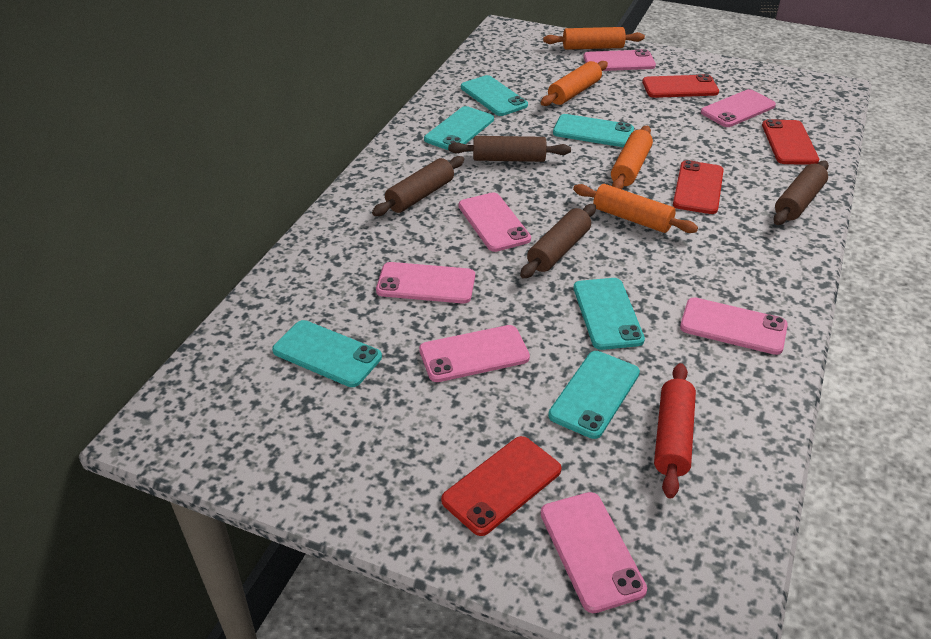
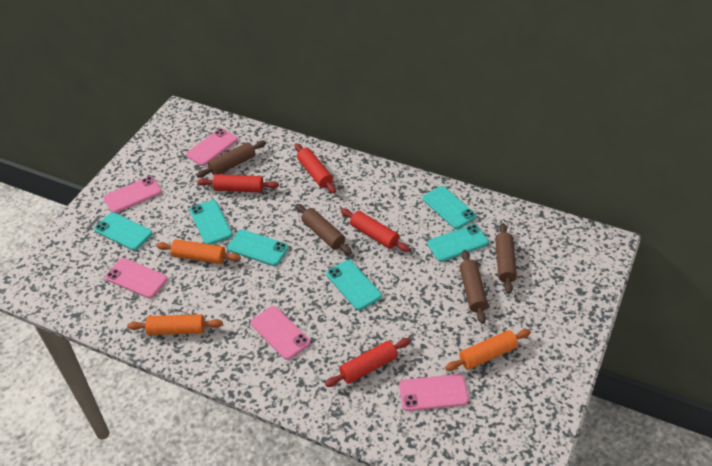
orange rolling pin: 4 -> 3
pink phone: 7 -> 5
red phone: 4 -> 0
red rolling pin: 1 -> 4

